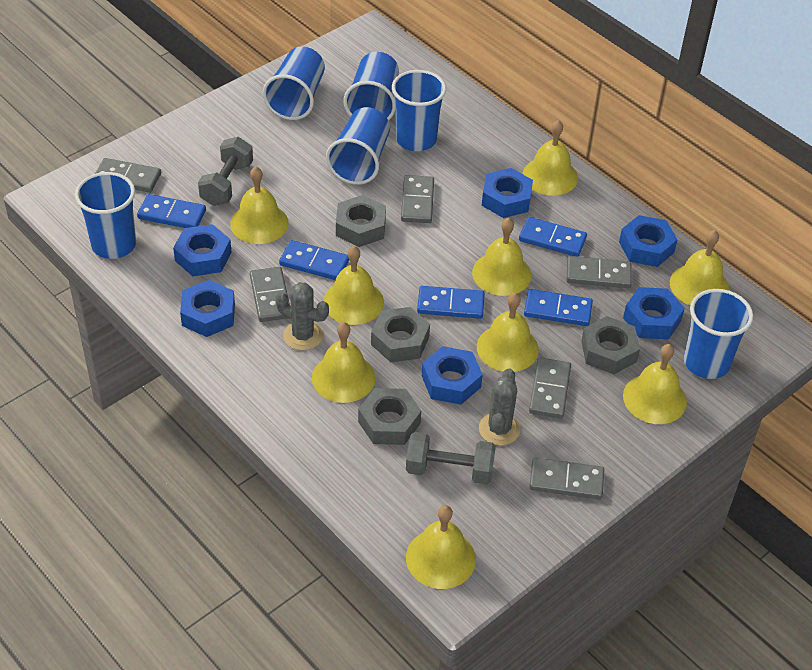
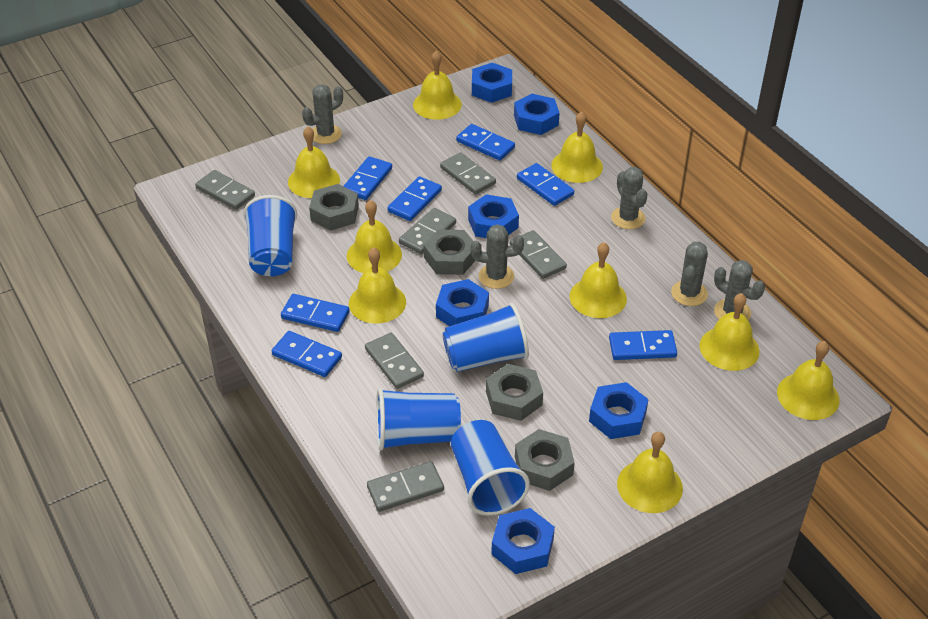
blue cup: 6 -> 4
blue domino: 5 -> 7
grey cactus: 2 -> 5
grey dumbbell: 2 -> 0

